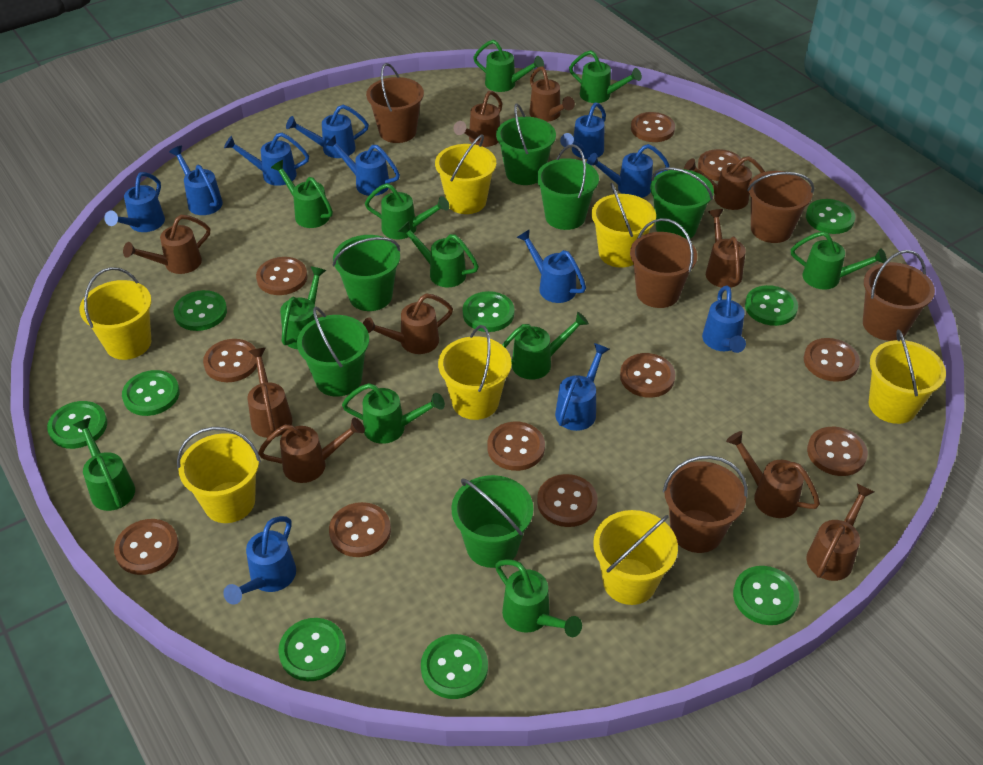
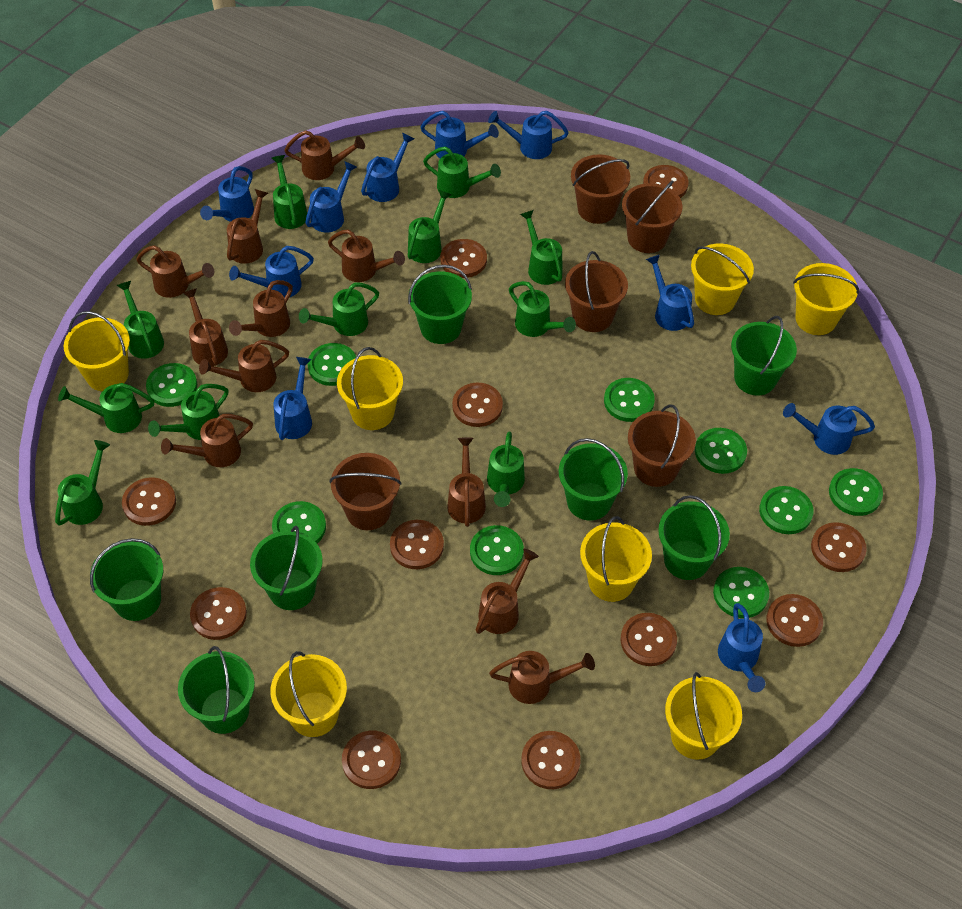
blue watering can: 11 -> 10
brown watering can: 10 -> 11
green bucket: 6 -> 7

